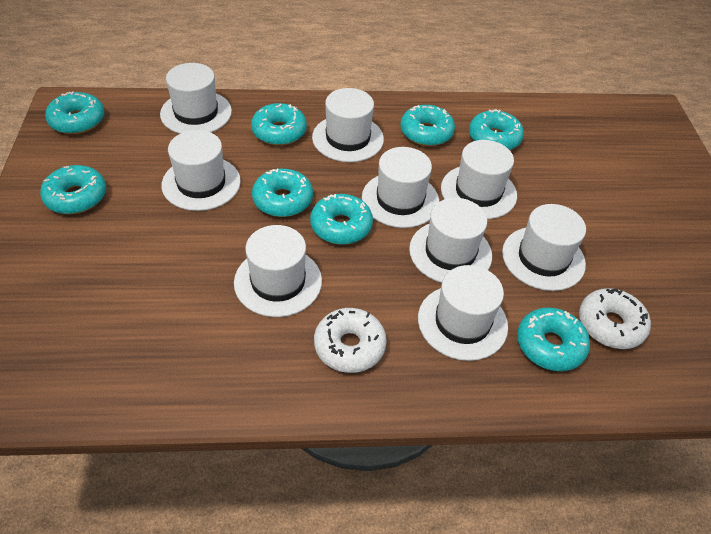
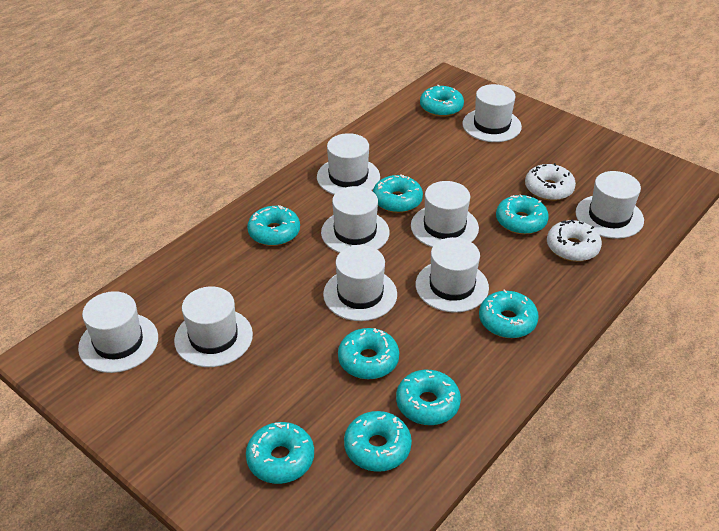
turquoise donut: 8 -> 9

